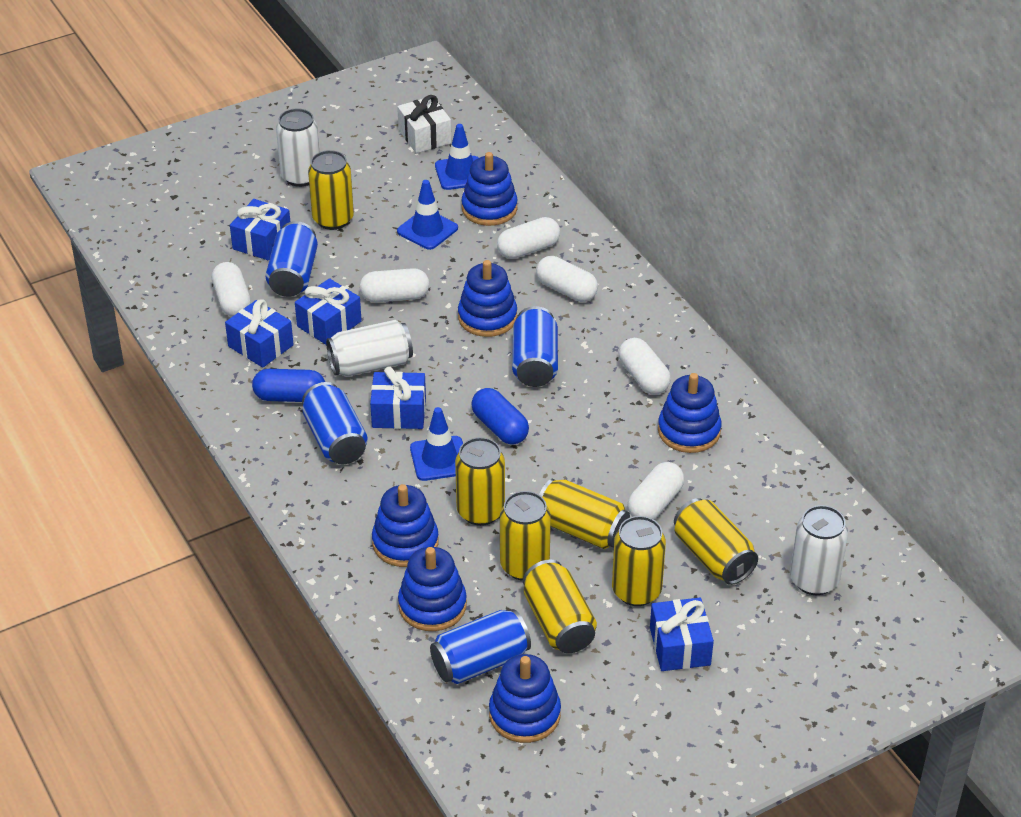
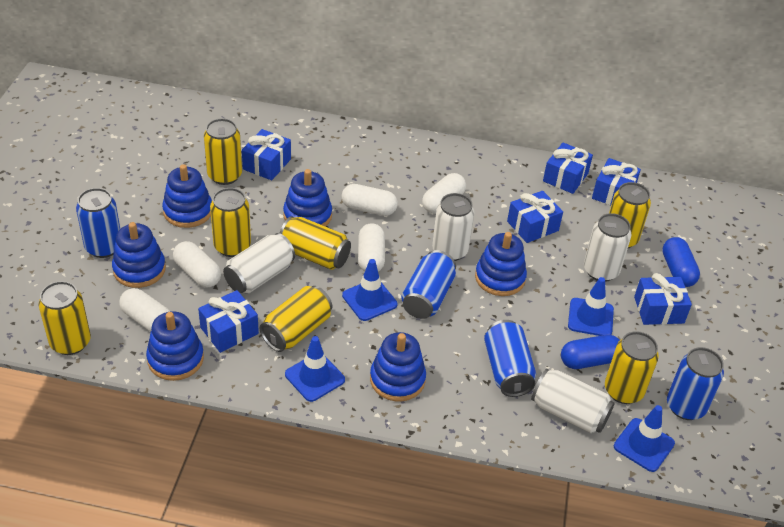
blue gift: 5 -> 6
blue traffic cone: 3 -> 4
white can: 3 -> 4
white capsule: 6 -> 5
white gift: 1 -> 0

